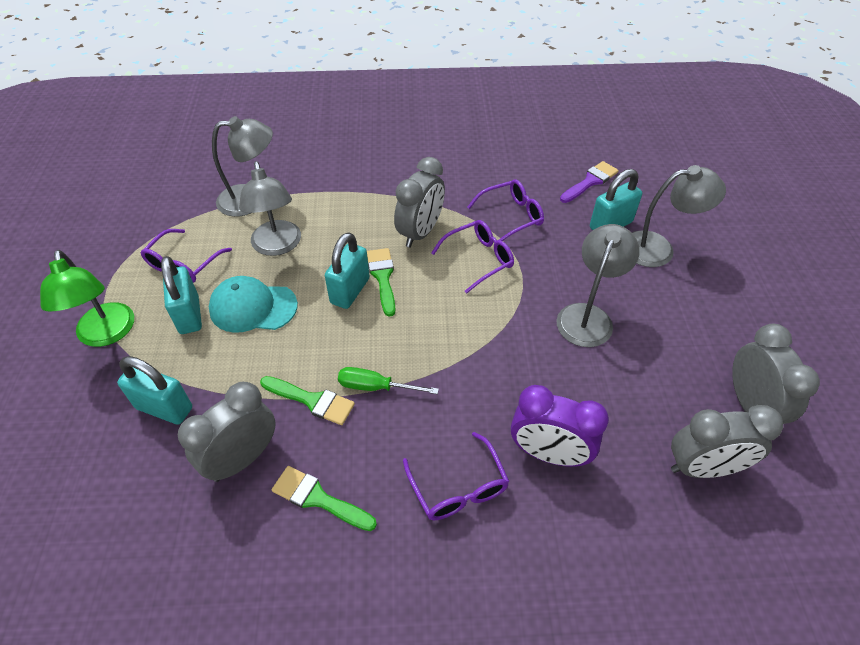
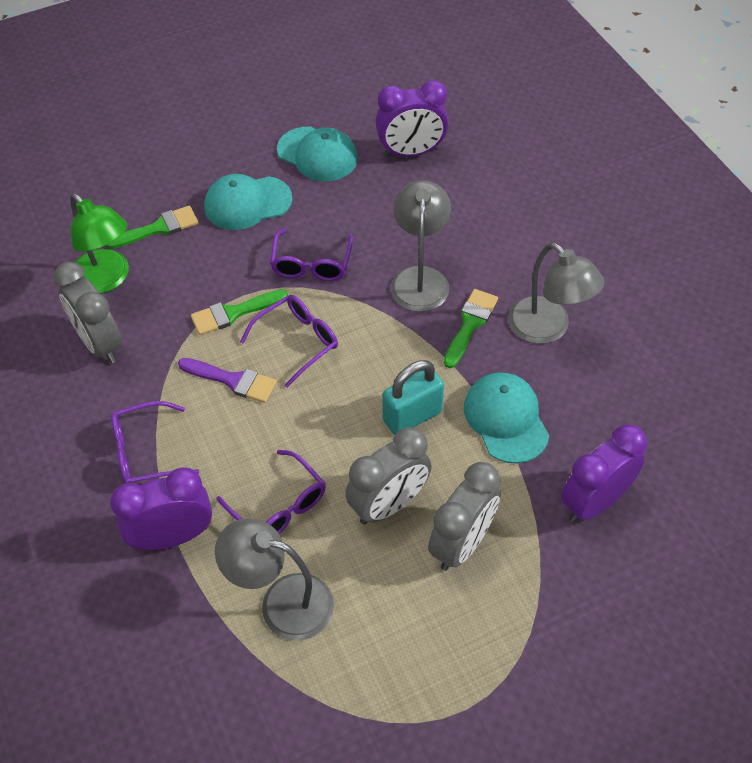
green screwdriver: 1 -> 0
grey clock: 4 -> 3
grey lamp: 4 -> 3
purple clock: 1 -> 3
turquoise cap: 1 -> 3
turquoise padlock: 4 -> 1

